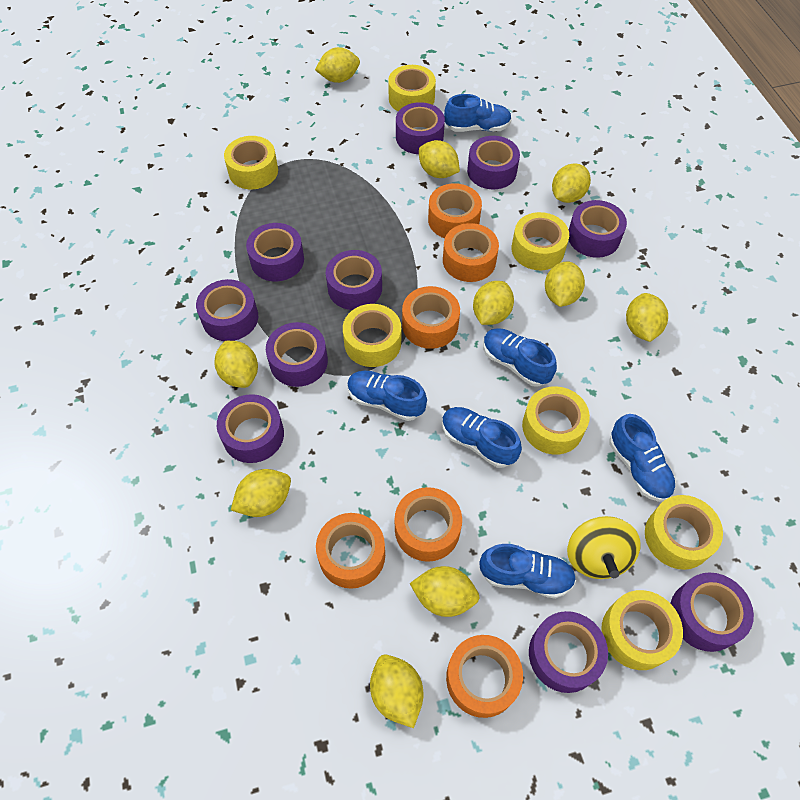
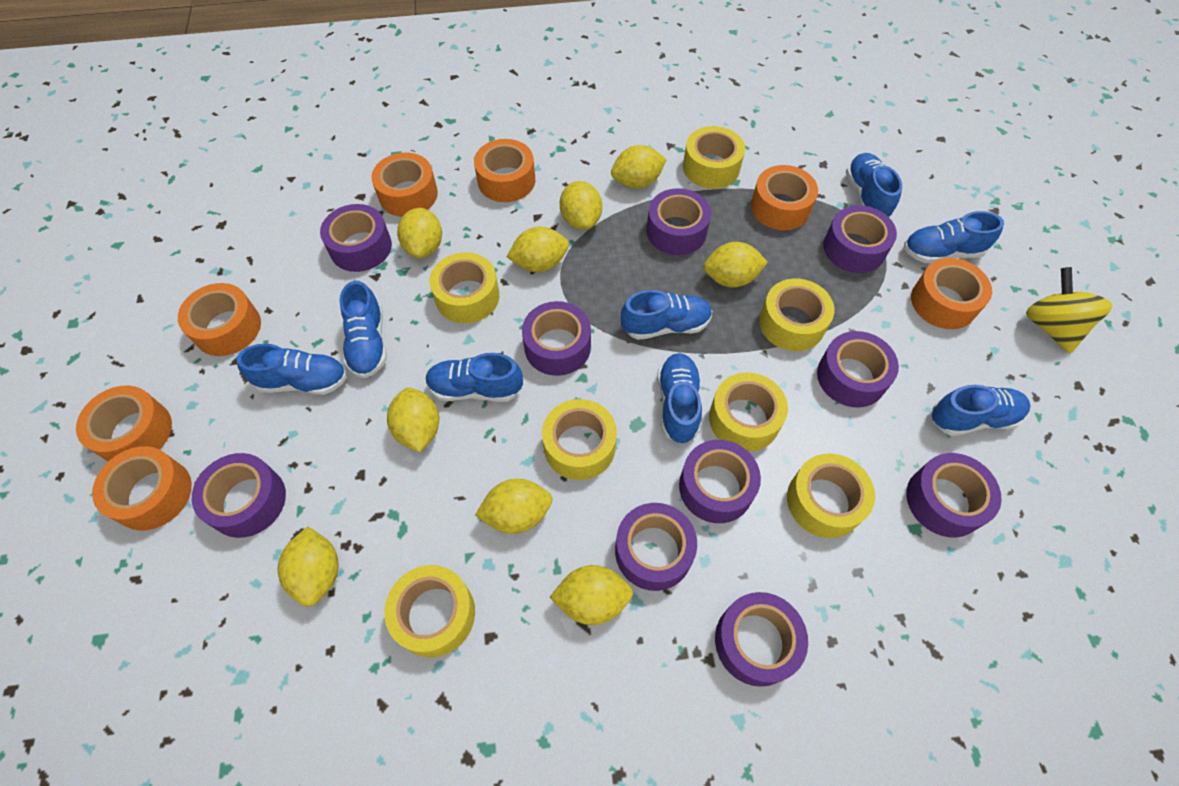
blue shoe: 6 -> 8
orange tape: 6 -> 7
yellow lemon: 10 -> 9

